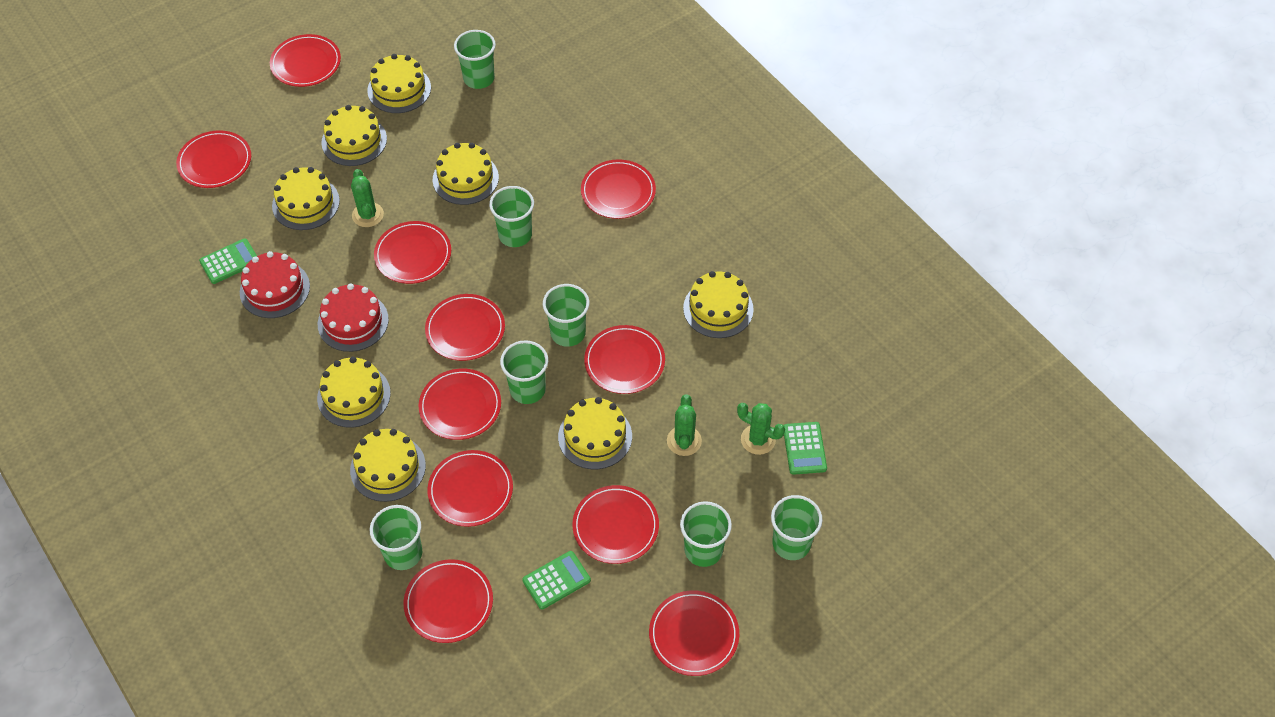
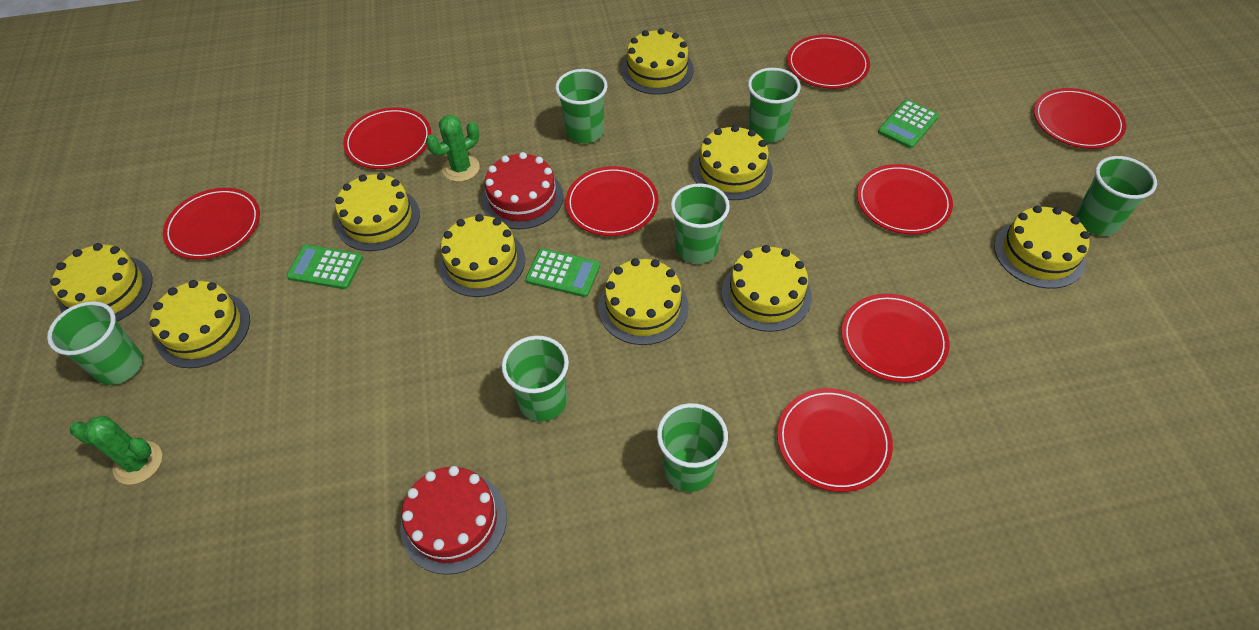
green cactus: 3 -> 2
red plate: 11 -> 8
yellow cake: 8 -> 9

